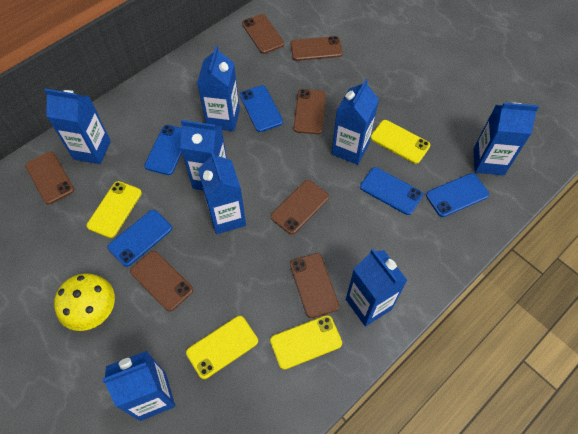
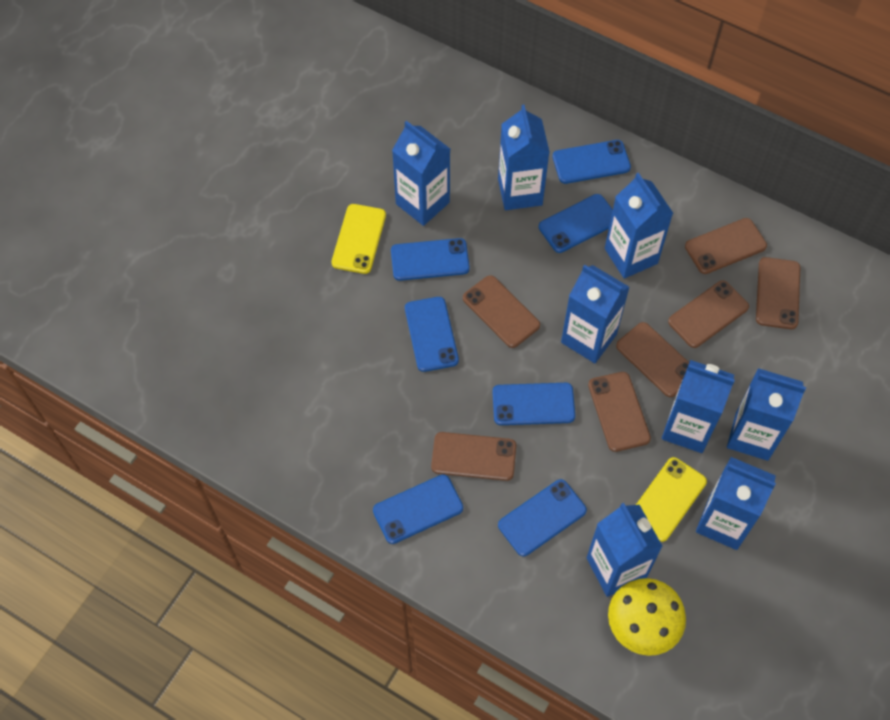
blue phone: 5 -> 7
yellow phone: 4 -> 2

